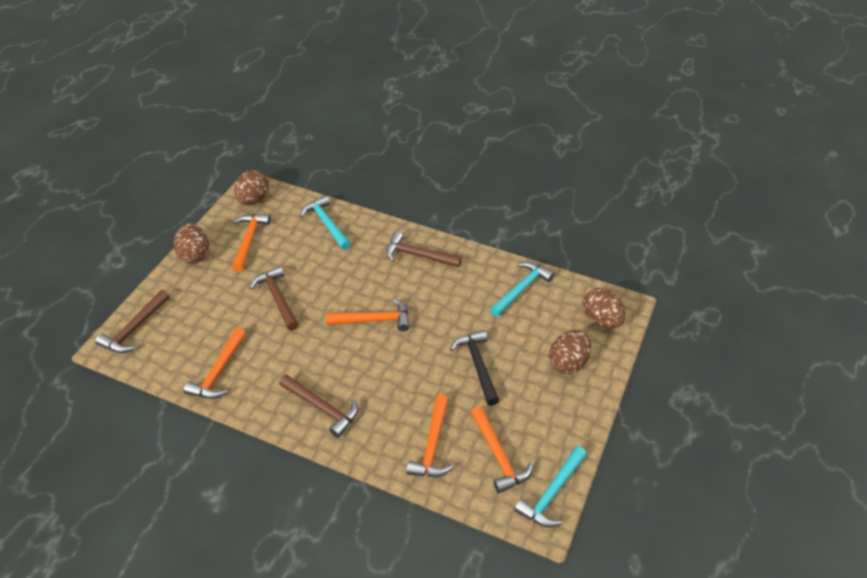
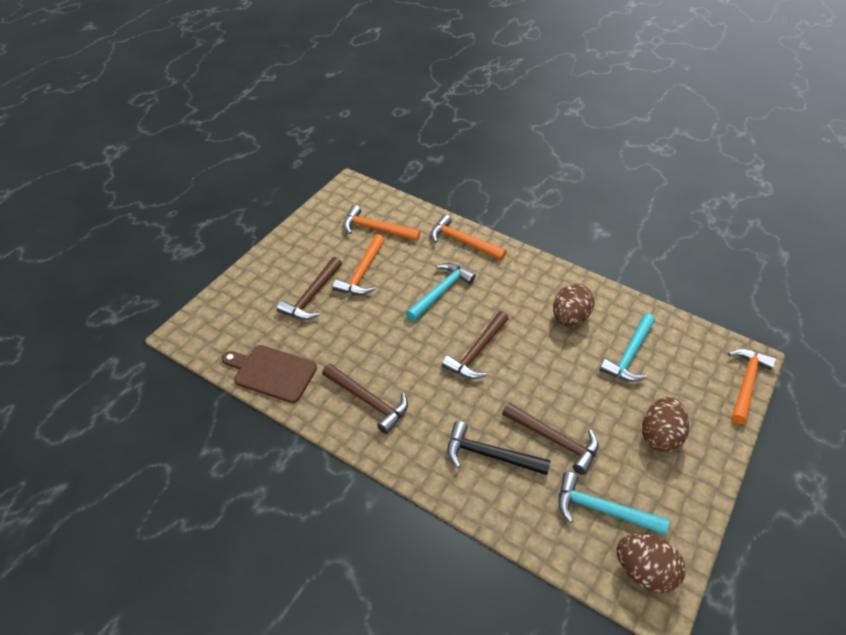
brown cutting board: 0 -> 1
brown egg: 4 -> 3
orange hammer: 5 -> 4

